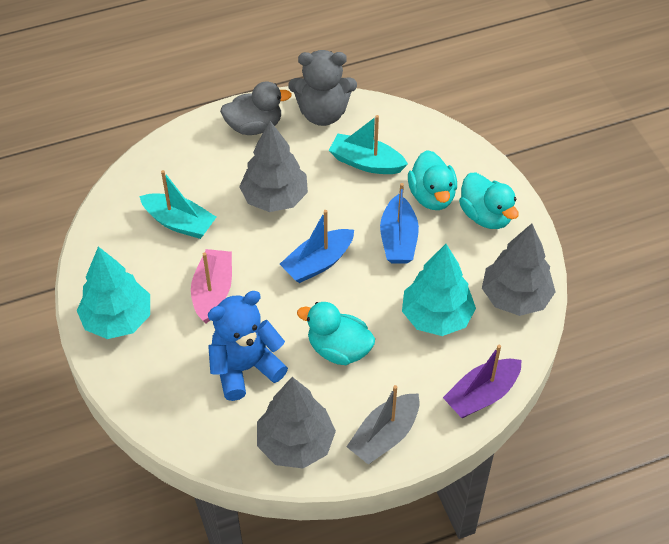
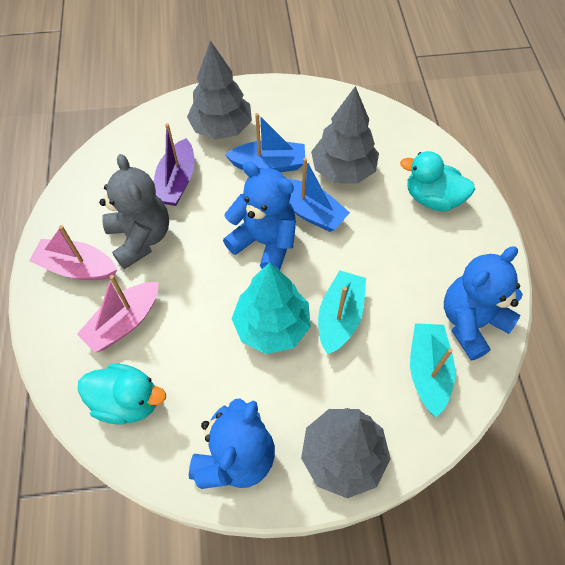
blue teddy bear: 1 -> 3
grey boat: 1 -> 0
grey duck: 1 -> 0
pink boat: 1 -> 2
turquoise duck: 3 -> 2
turquoise tree: 2 -> 1

